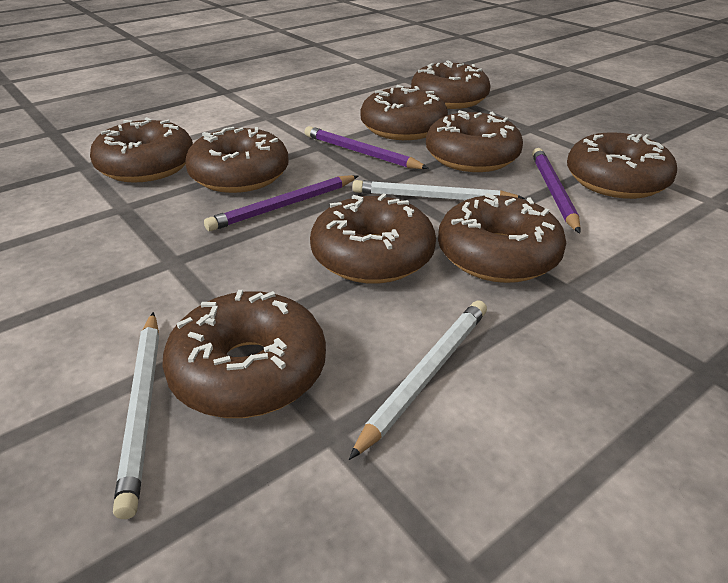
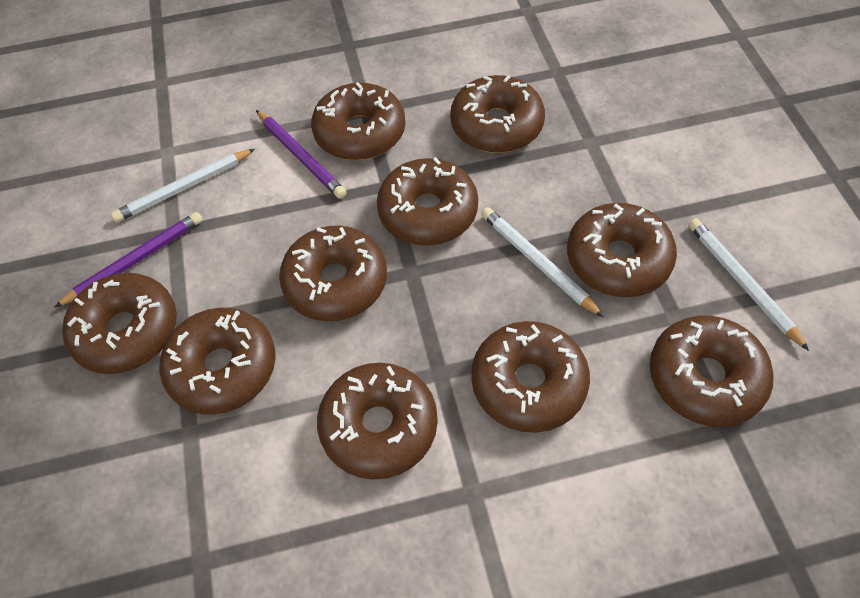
brown donut: 9 -> 10
purple pencil: 3 -> 2

